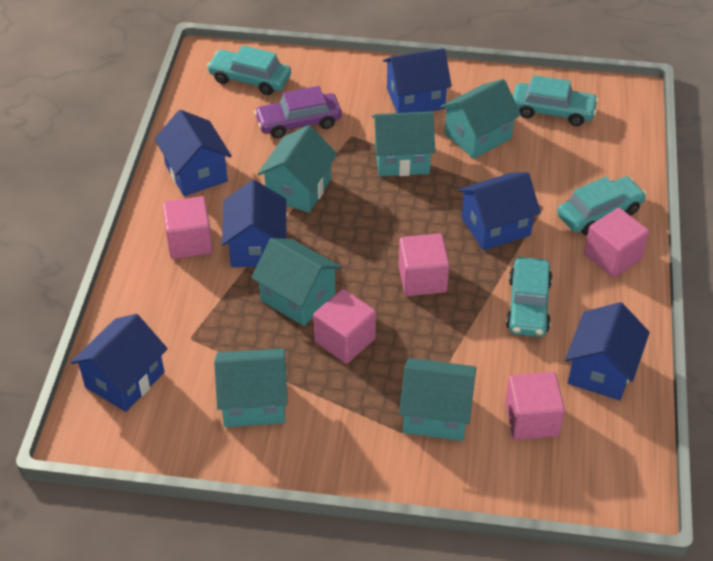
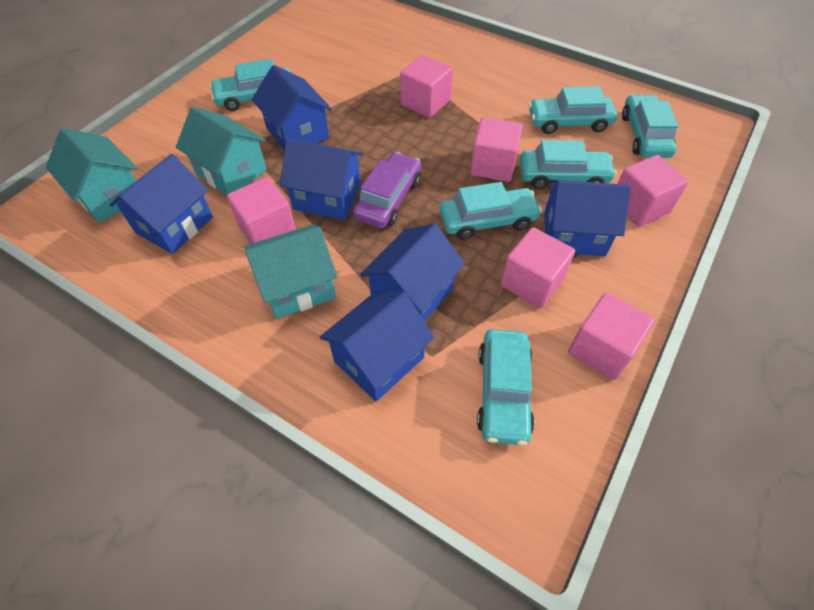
pink cube: 5 -> 6
turquoise car: 4 -> 6
turquoise house: 6 -> 3

